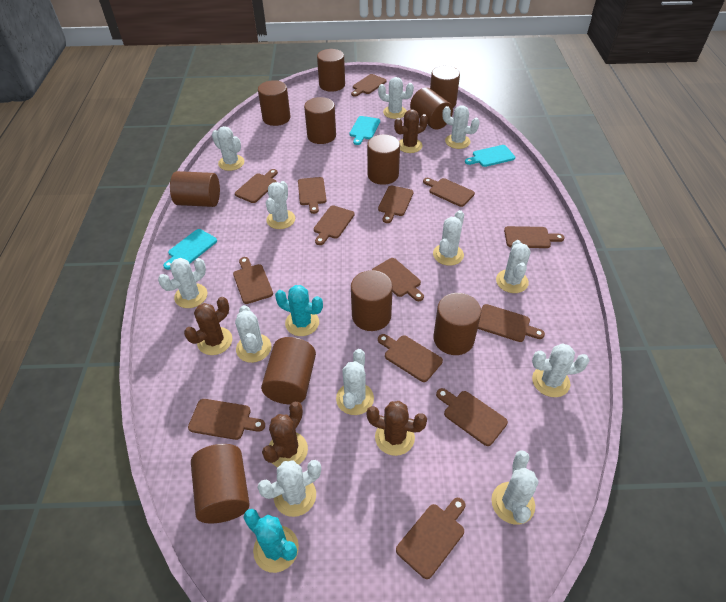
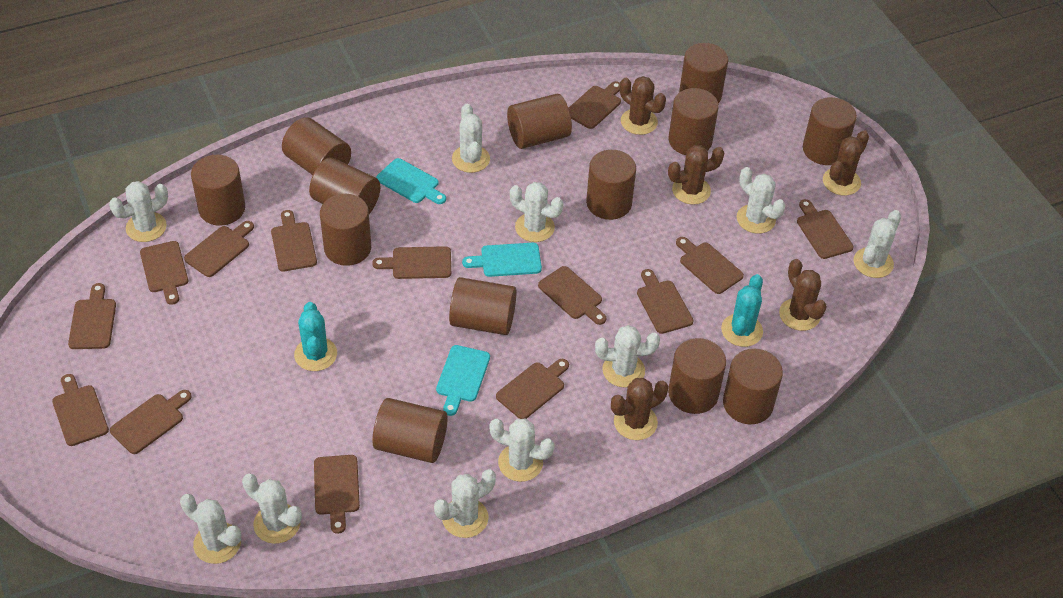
brown cactus: 4 -> 5
brown cylinder: 11 -> 13
white cactus: 12 -> 10

